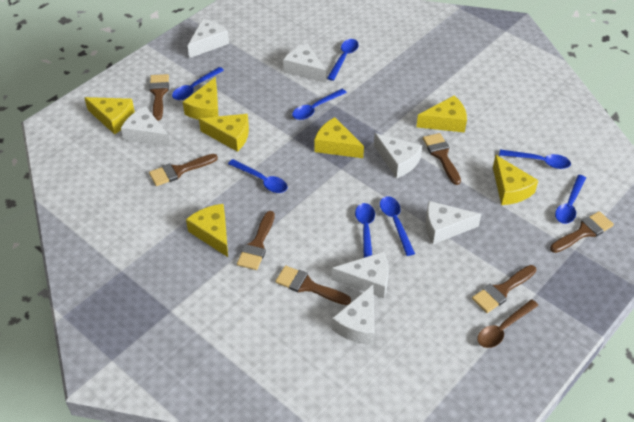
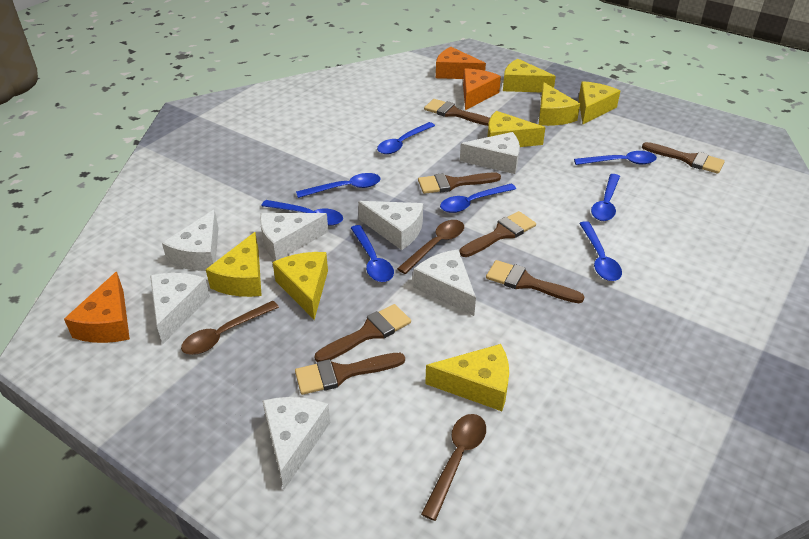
brown spoon: 1 -> 3
orange cheese: 0 -> 3

